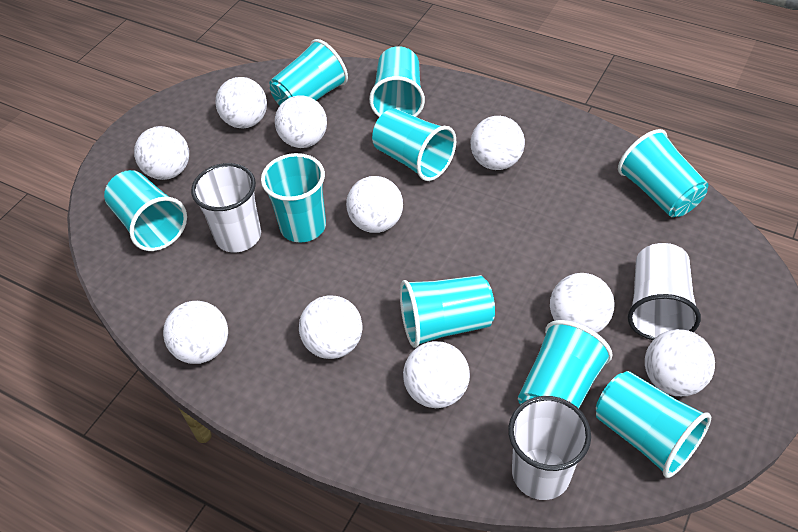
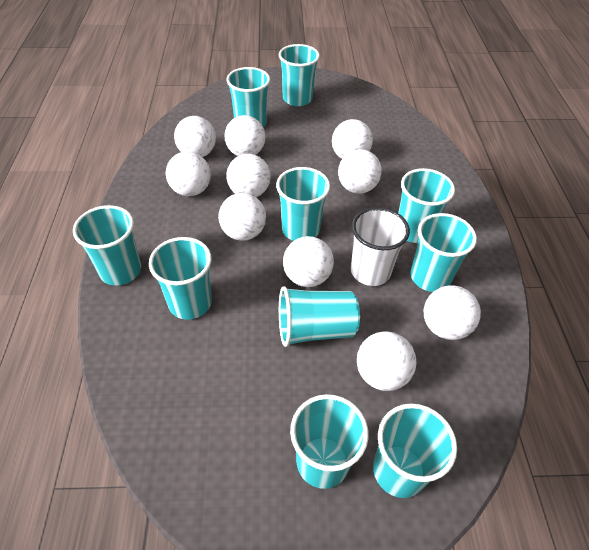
turquoise cup: 9 -> 10
white cup: 3 -> 1

